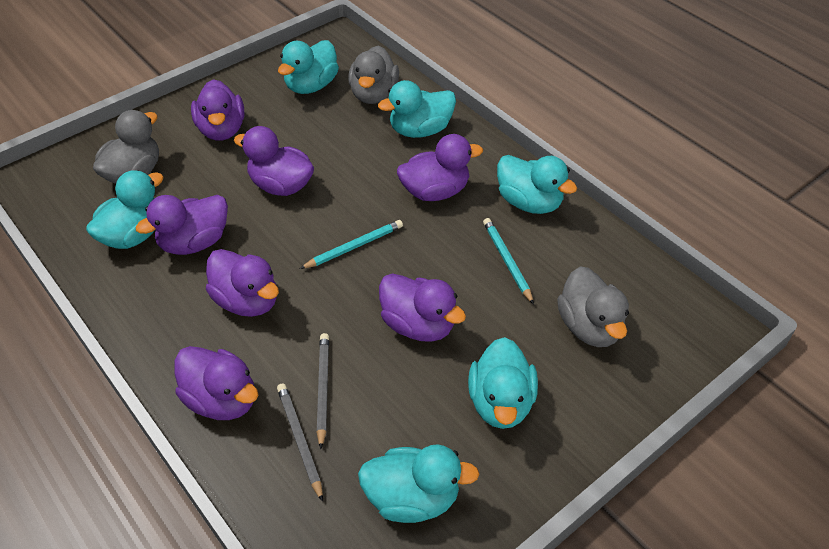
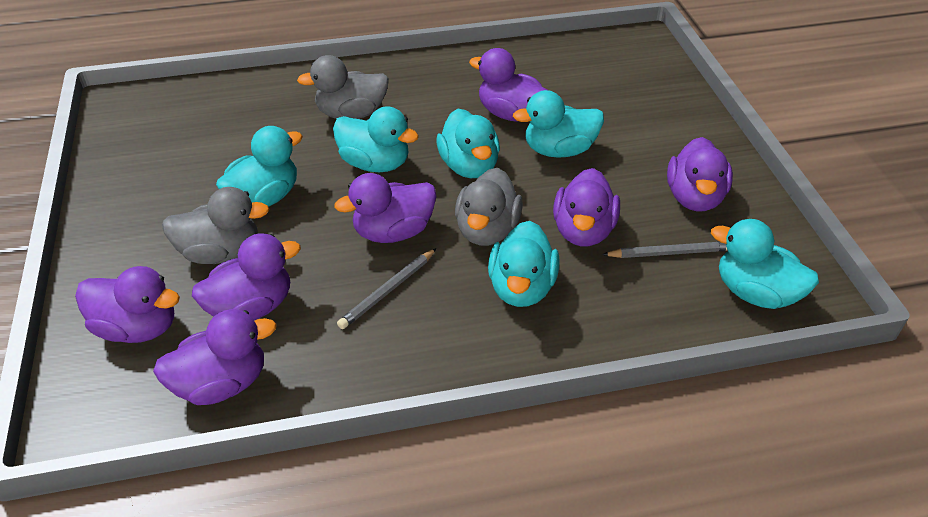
turquoise pencil: 2 -> 0

